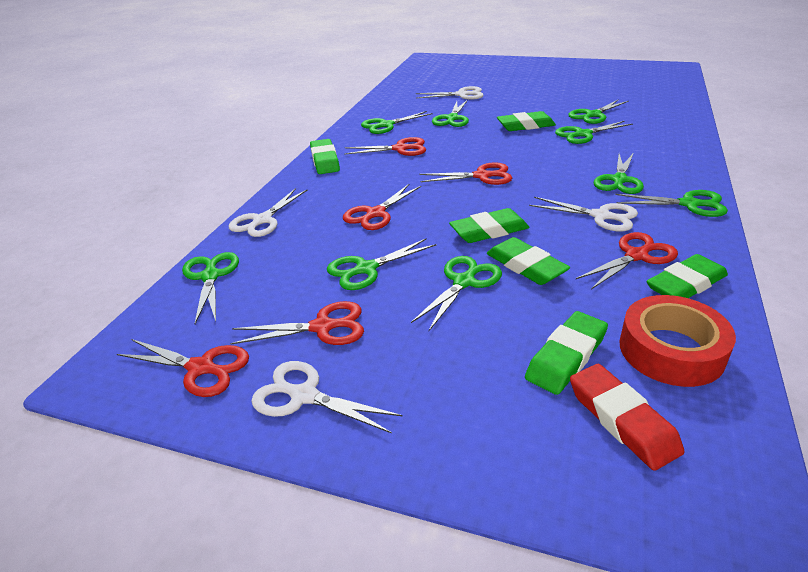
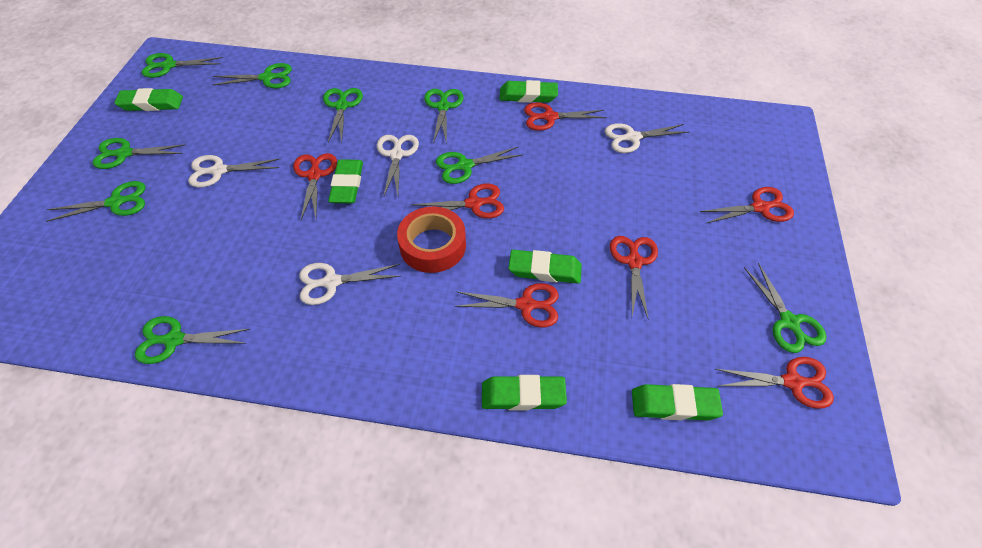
red eraser: 1 -> 0
red scissors: 6 -> 7

